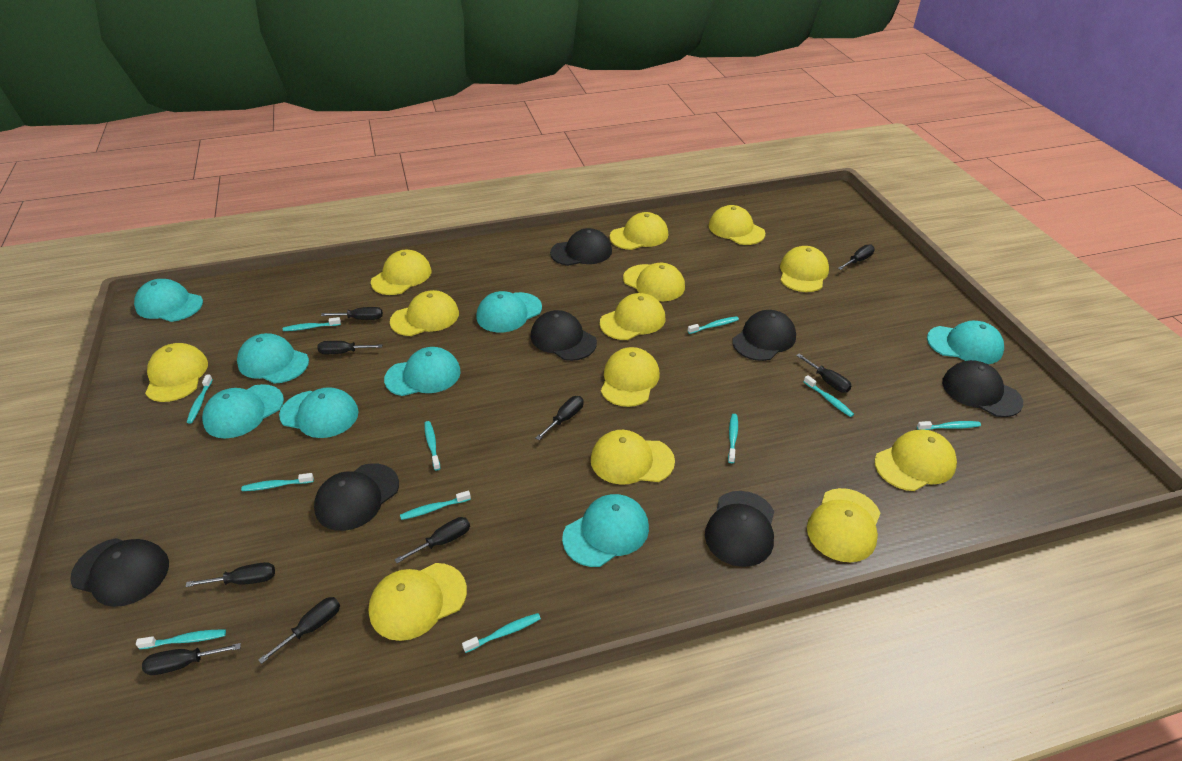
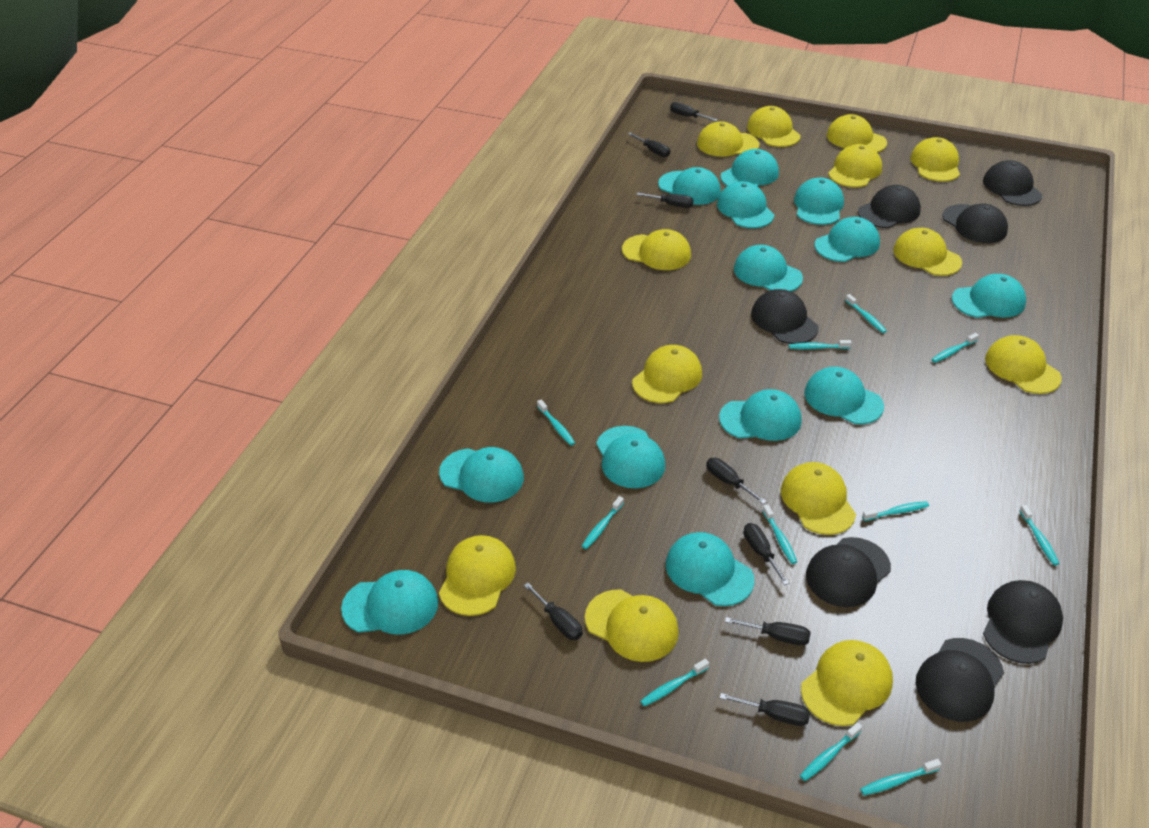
black screwdriver: 9 -> 8
turquoise cap: 8 -> 13

